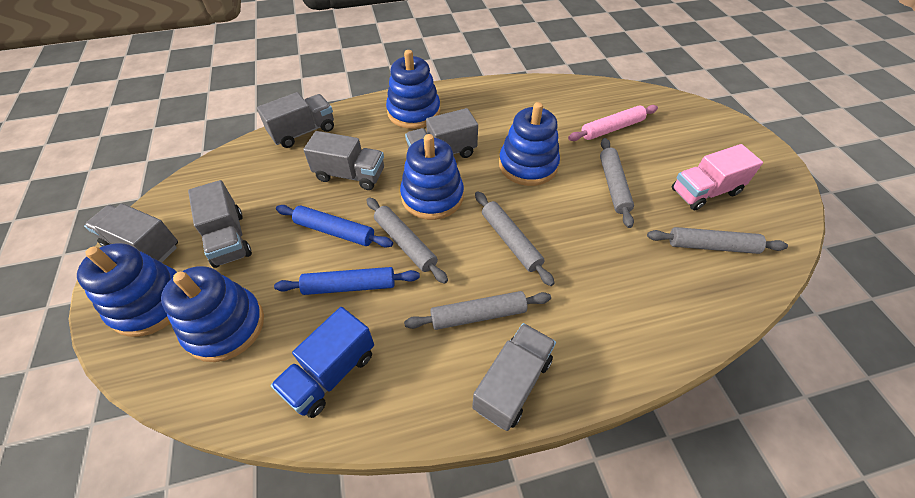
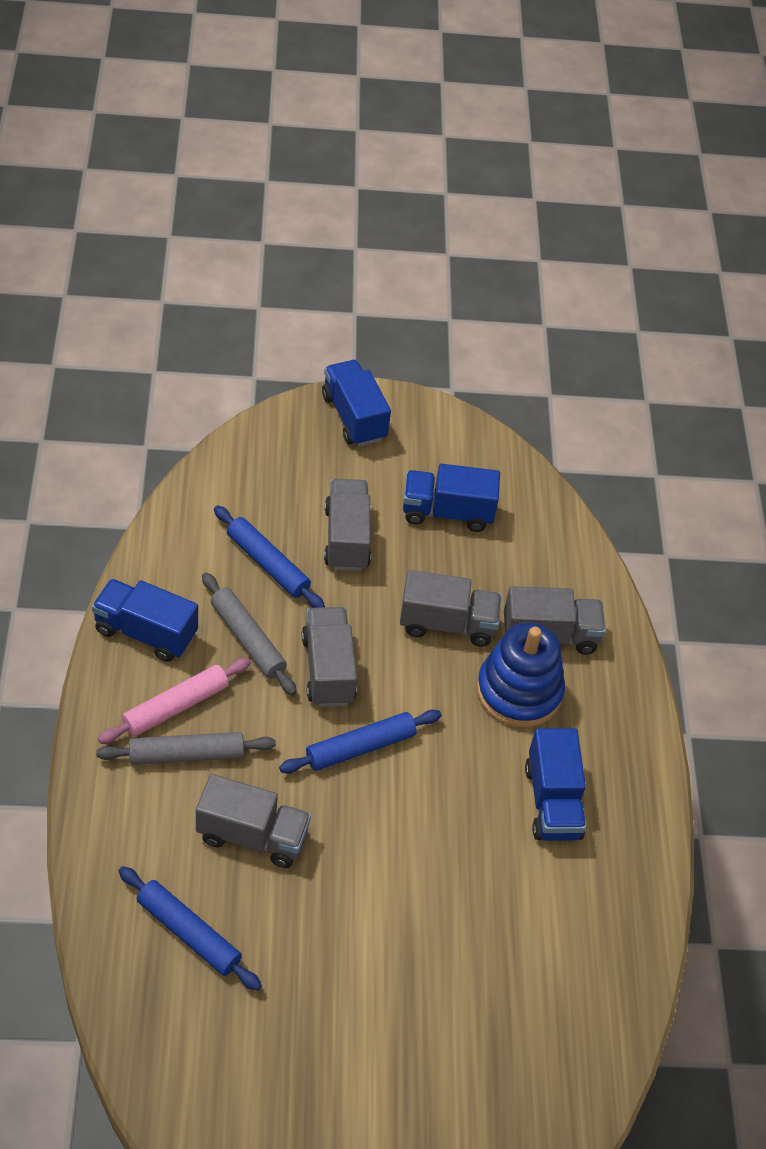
blue rolling pin: 2 -> 3
blue stacking toy: 5 -> 1
blue truck: 1 -> 4
grey rolling pin: 5 -> 2
grey truck: 6 -> 5
pink truck: 1 -> 0

